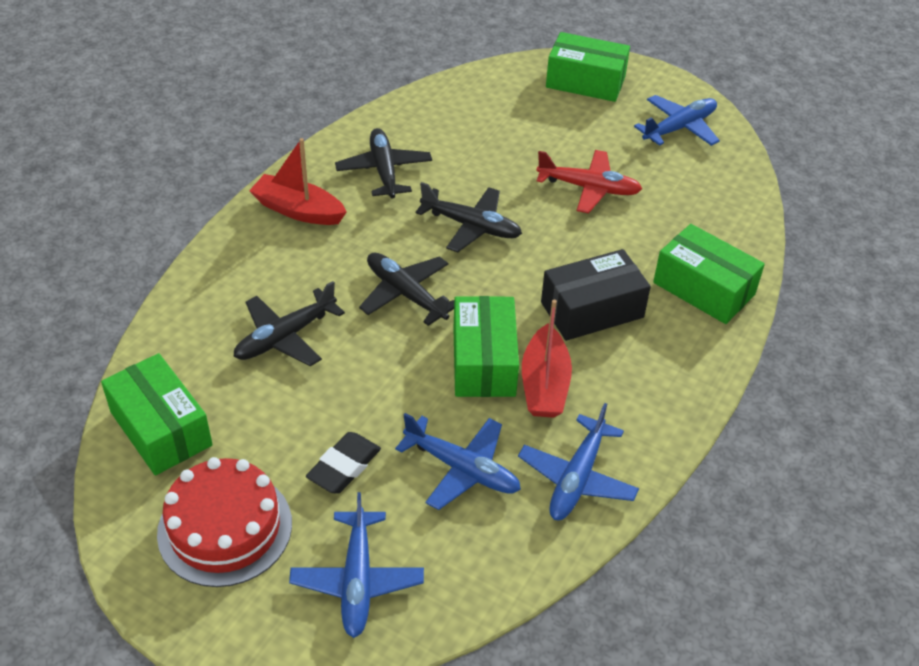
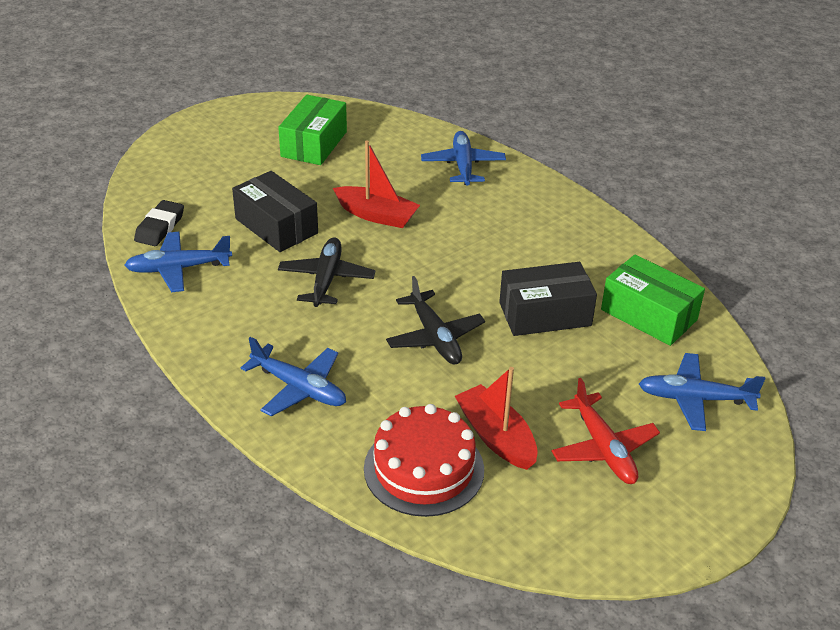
black box: 1 -> 2
black plane: 4 -> 2
green box: 4 -> 2

